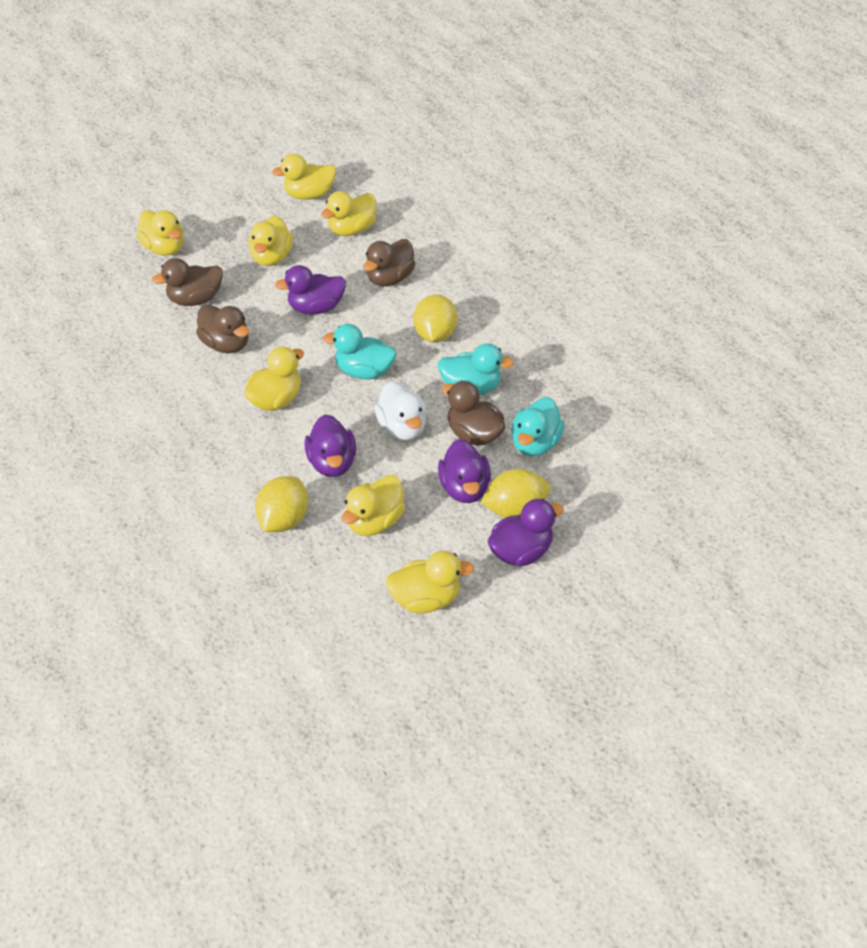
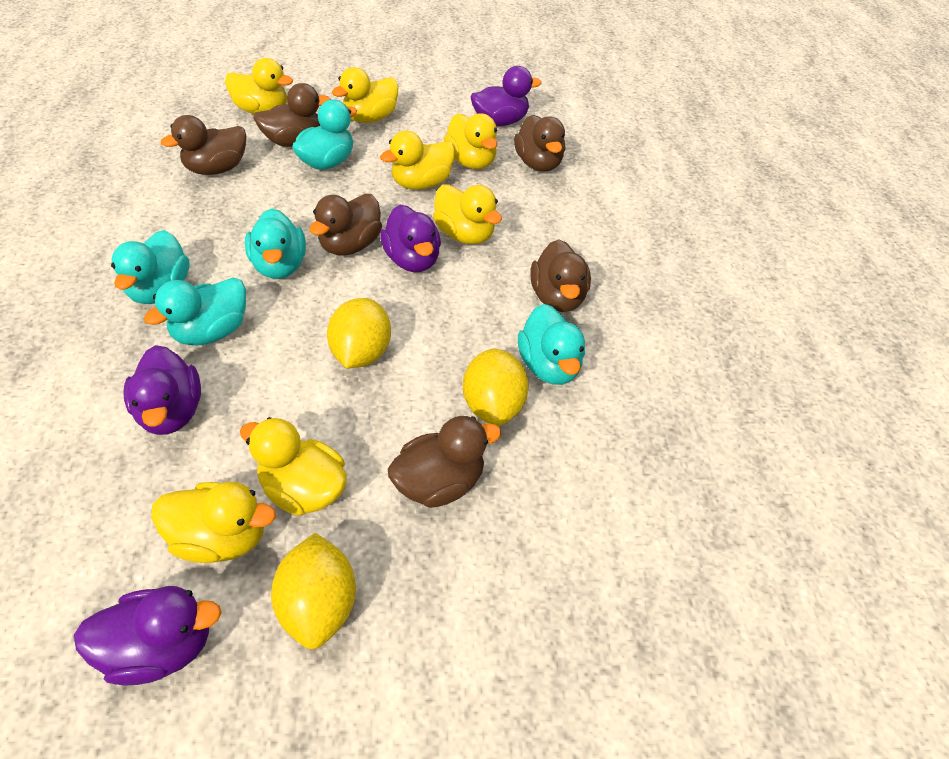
brown duck: 4 -> 6
turquoise duck: 3 -> 5
white duck: 1 -> 0

